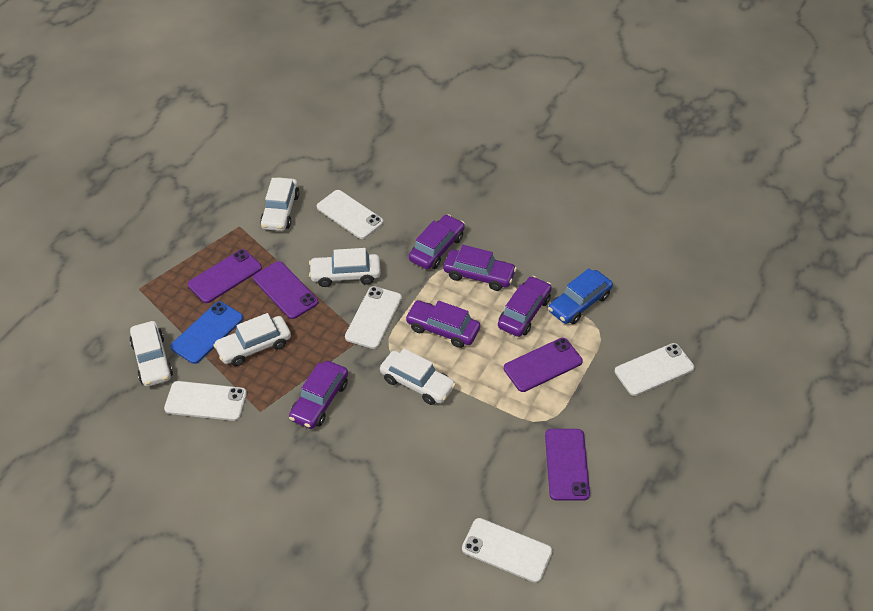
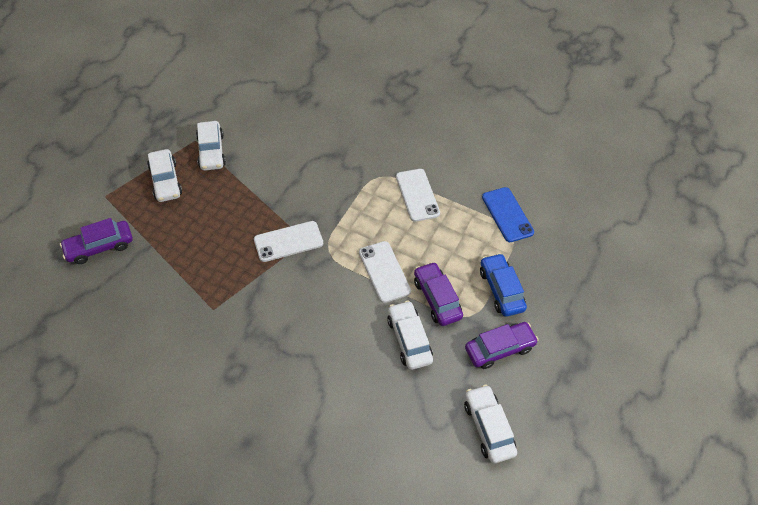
purple car: 5 -> 3
purple phone: 4 -> 0
white car: 5 -> 4
white phone: 5 -> 3

